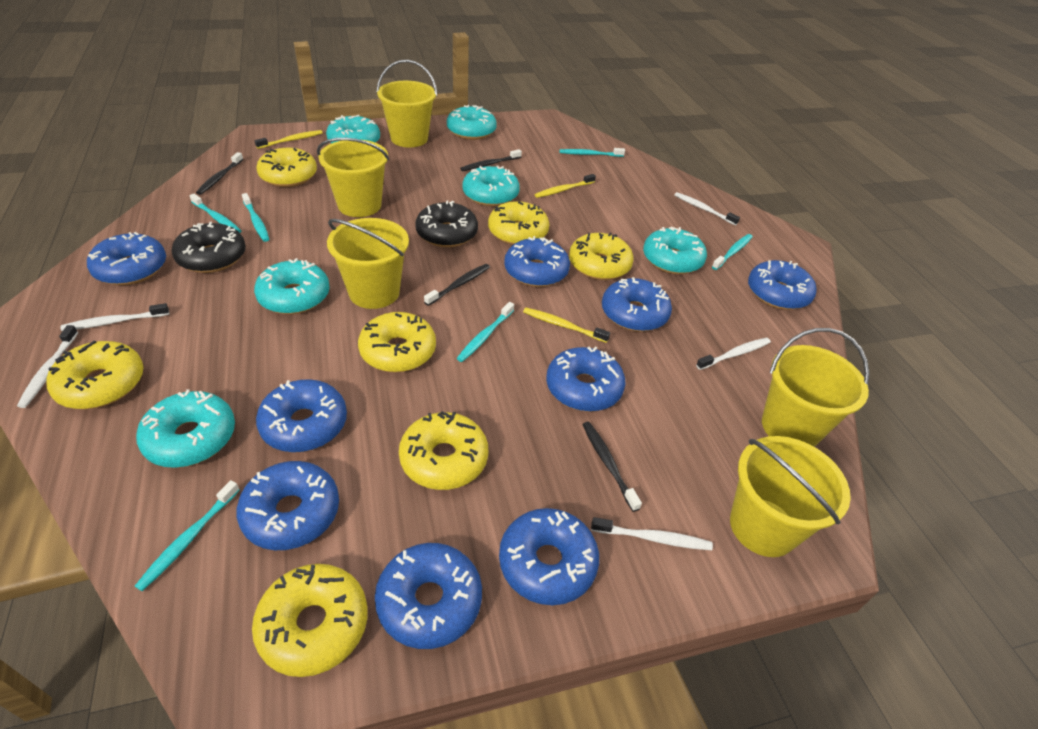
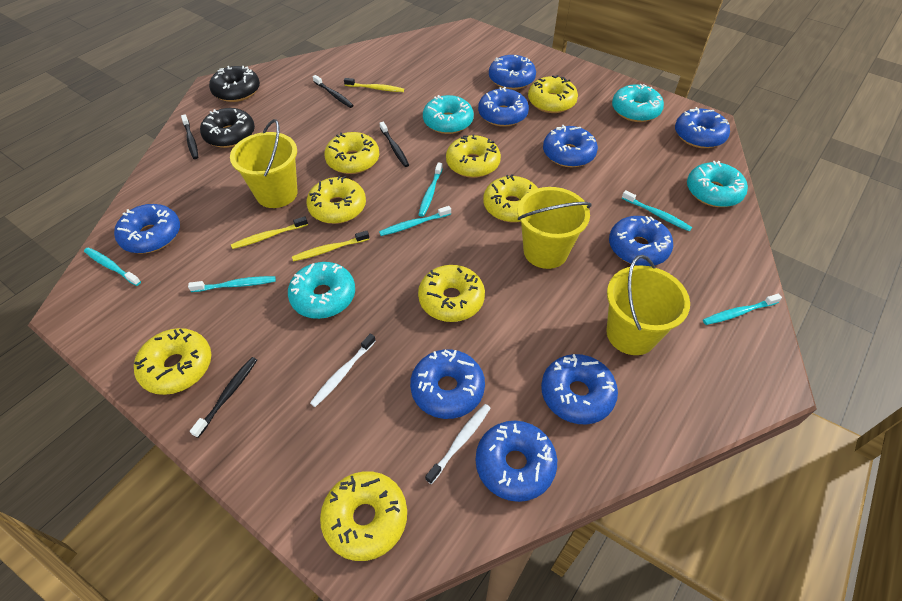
turquoise donut: 6 -> 4
white toothbrush: 5 -> 2
yellow bucket: 5 -> 3
yellow donut: 7 -> 8

